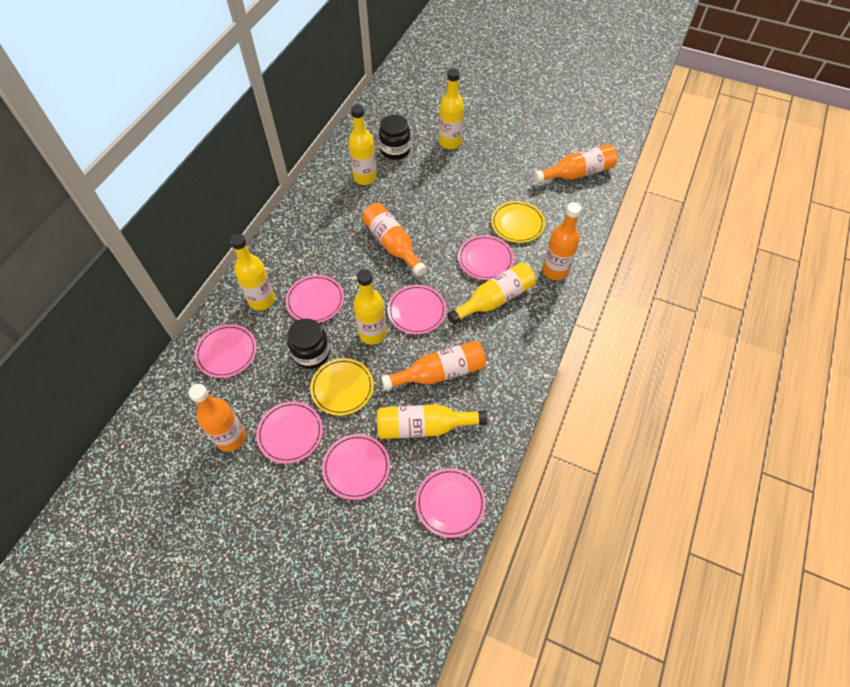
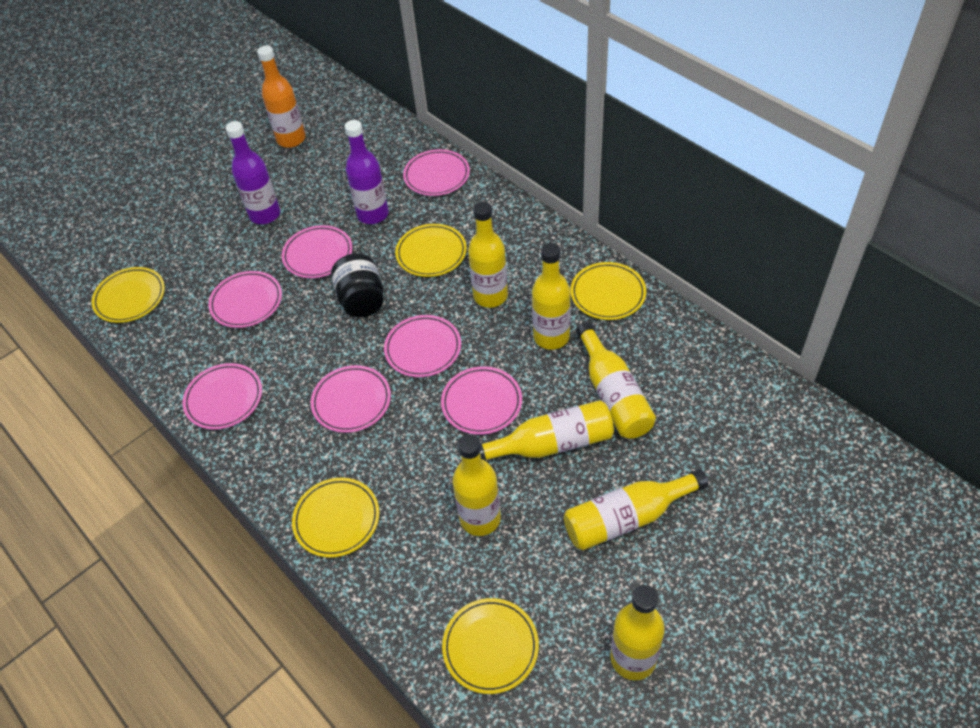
black jar: 2 -> 1
orange bottle: 5 -> 1
purple bottle: 0 -> 2
yellow bottle: 6 -> 7
yellow plate: 2 -> 5

